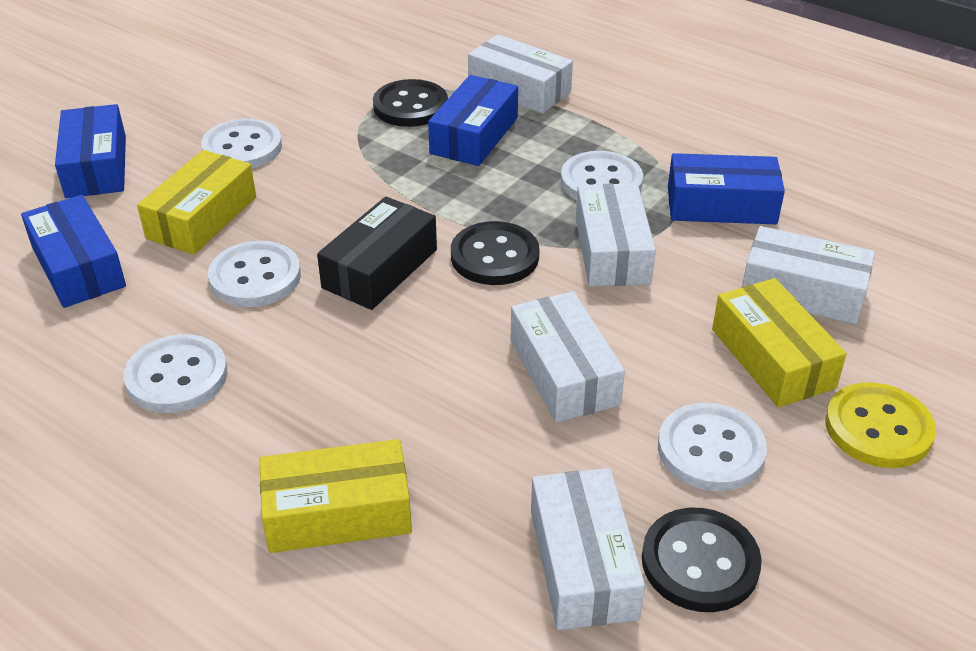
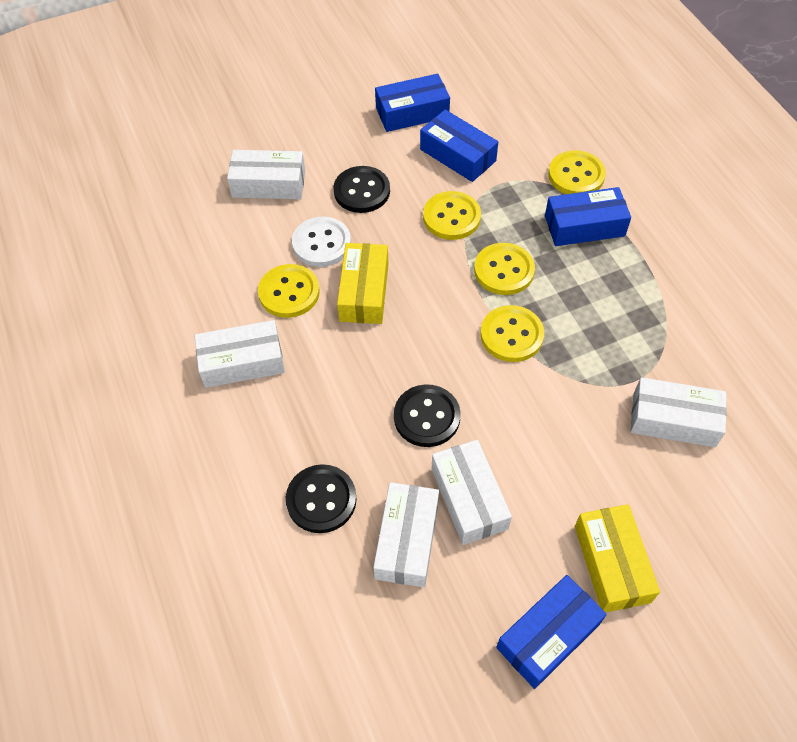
black box: 1 -> 0
white button: 5 -> 1
yellow box: 3 -> 2
yellow button: 1 -> 5

